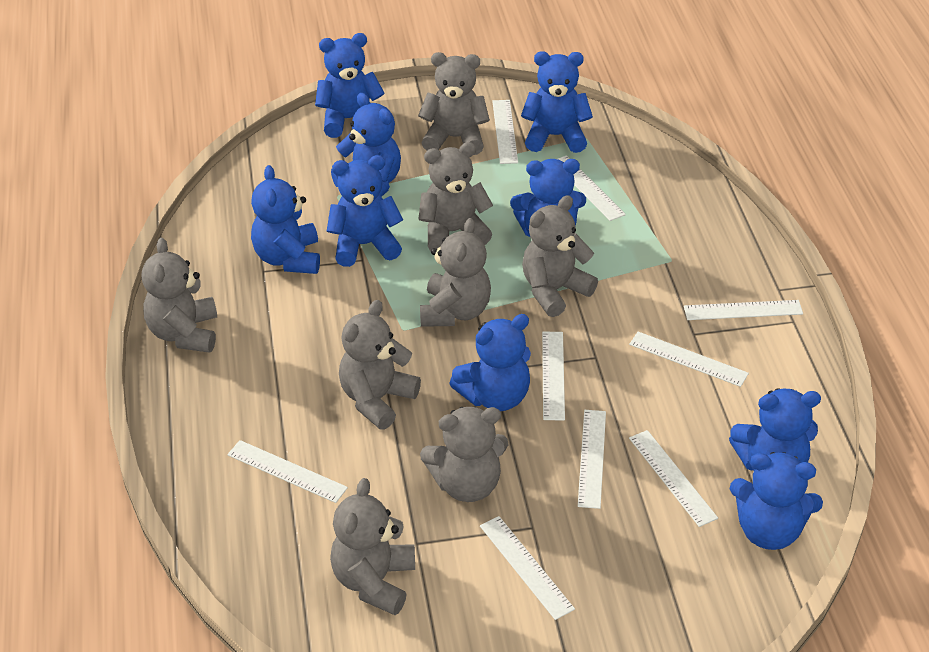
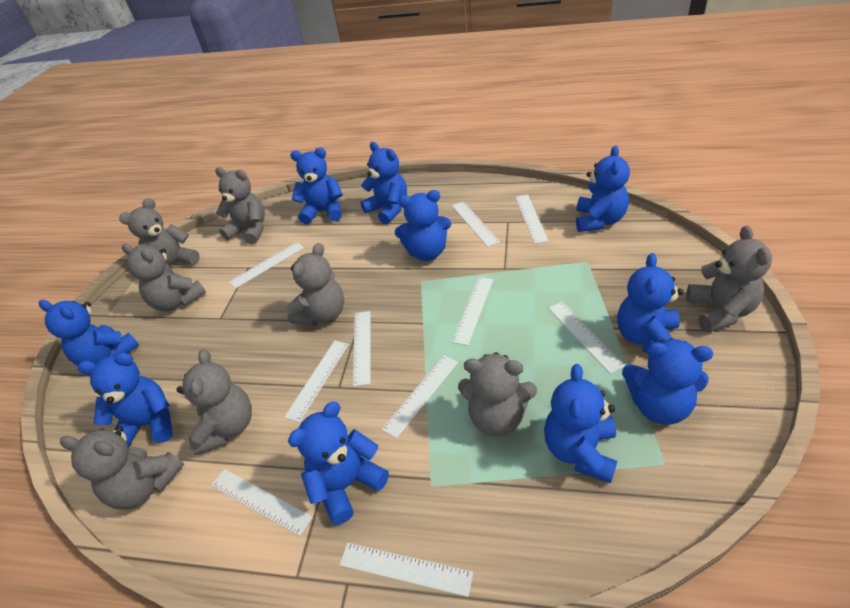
blue teddy bear: 9 -> 10
white ruler: 9 -> 10

